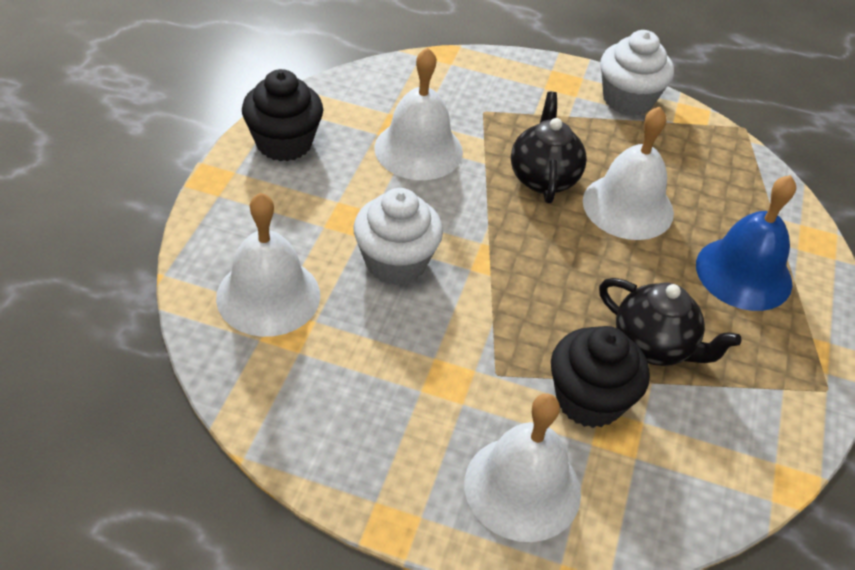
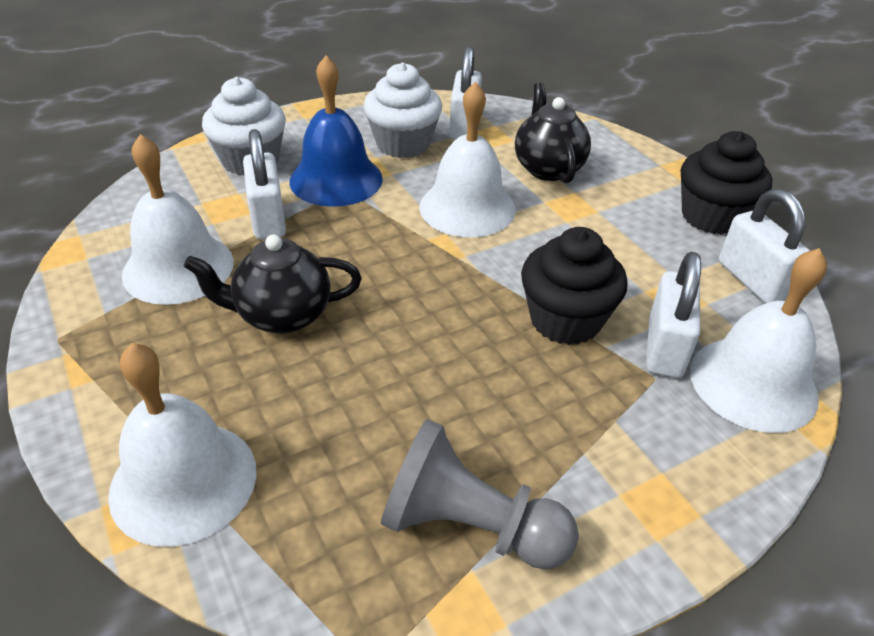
grey pawn: 0 -> 1
white padlock: 0 -> 4

